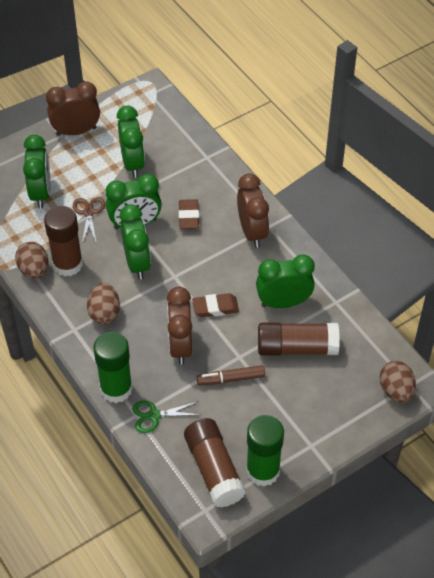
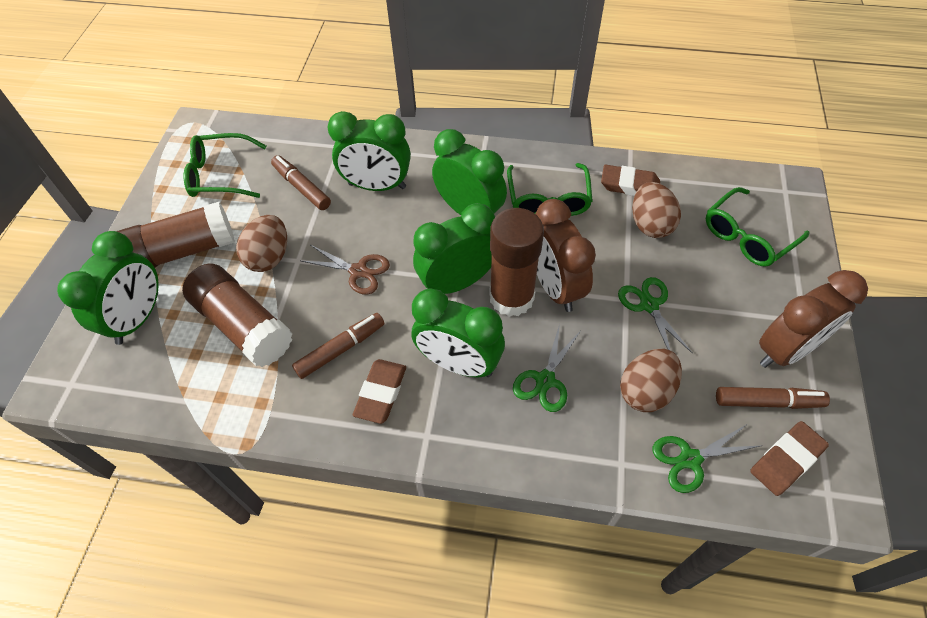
brown clock: 3 -> 2
brown eraser: 2 -> 3
brown marker: 1 -> 3
green glasses: 0 -> 3
green glue stick: 2 -> 0
green scissors: 1 -> 3

